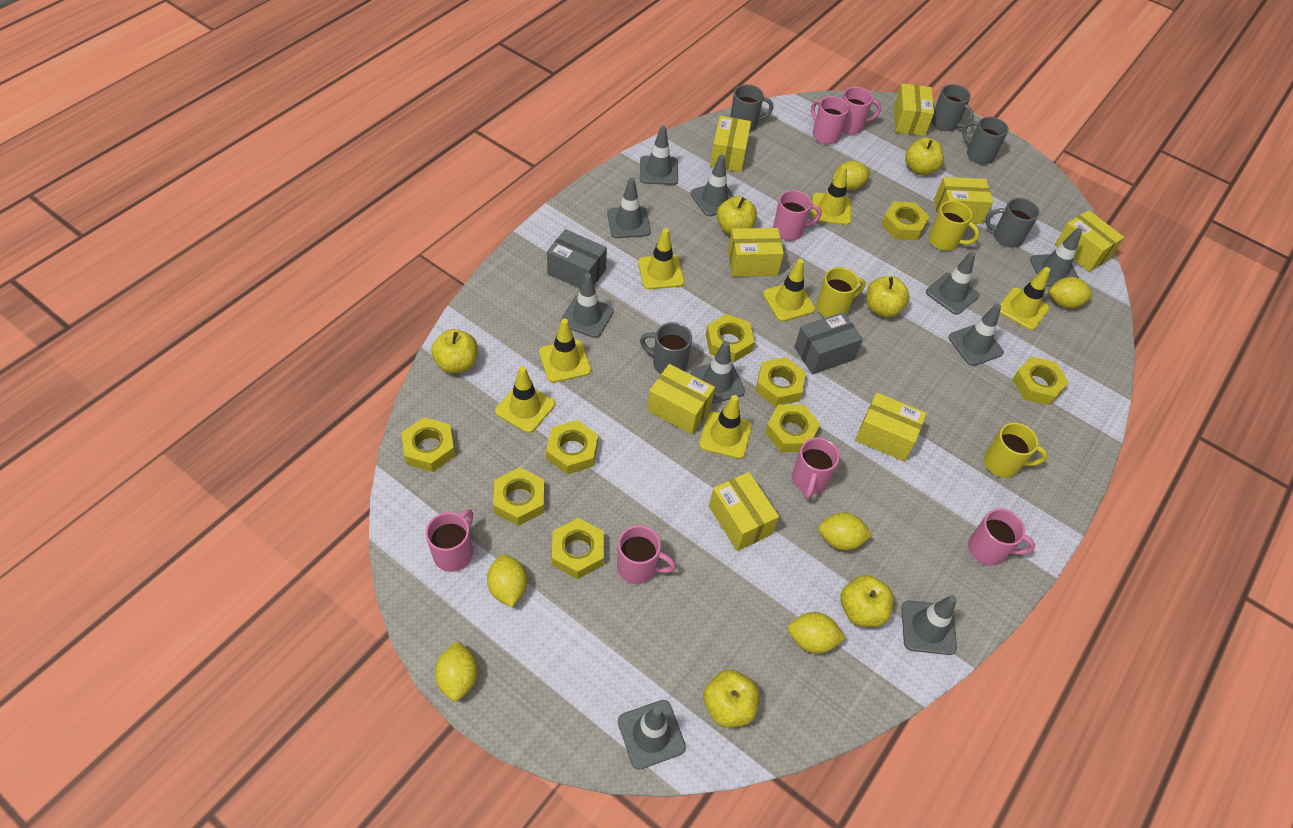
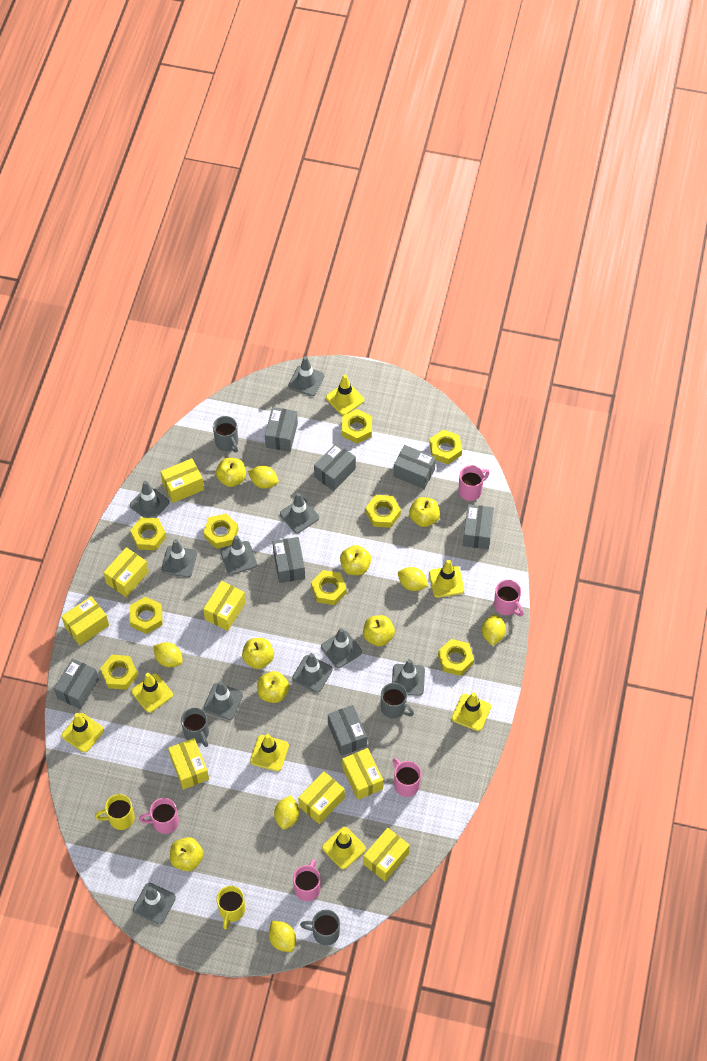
grey box: 2 -> 7
grey mug: 5 -> 4
pink mug: 7 -> 5
yellow apple: 6 -> 7
yellow mug: 3 -> 2

